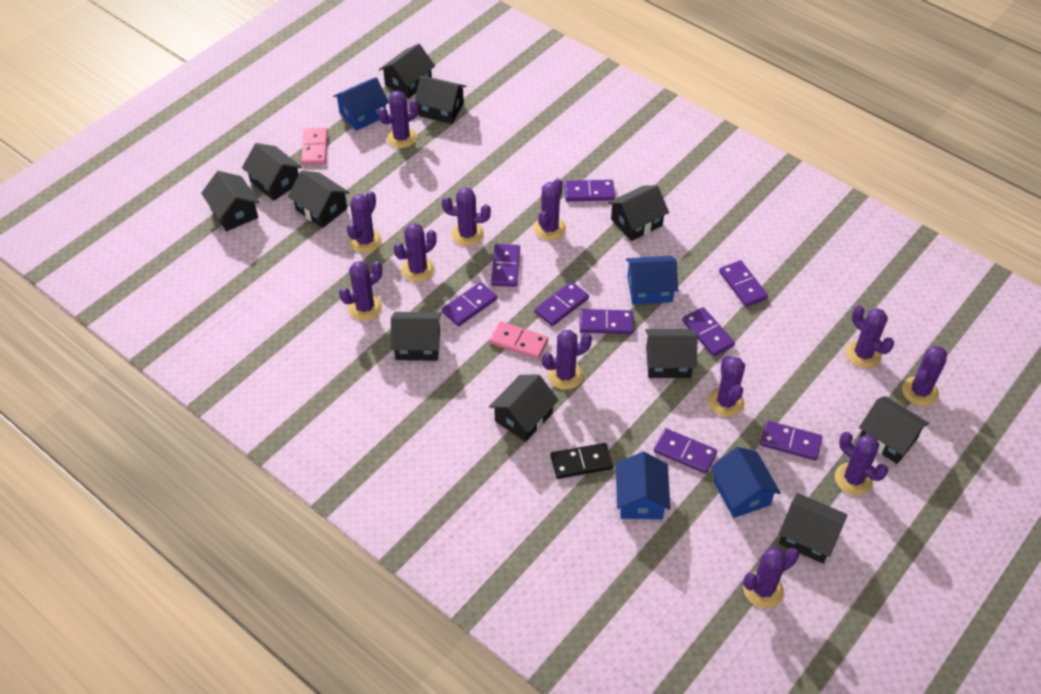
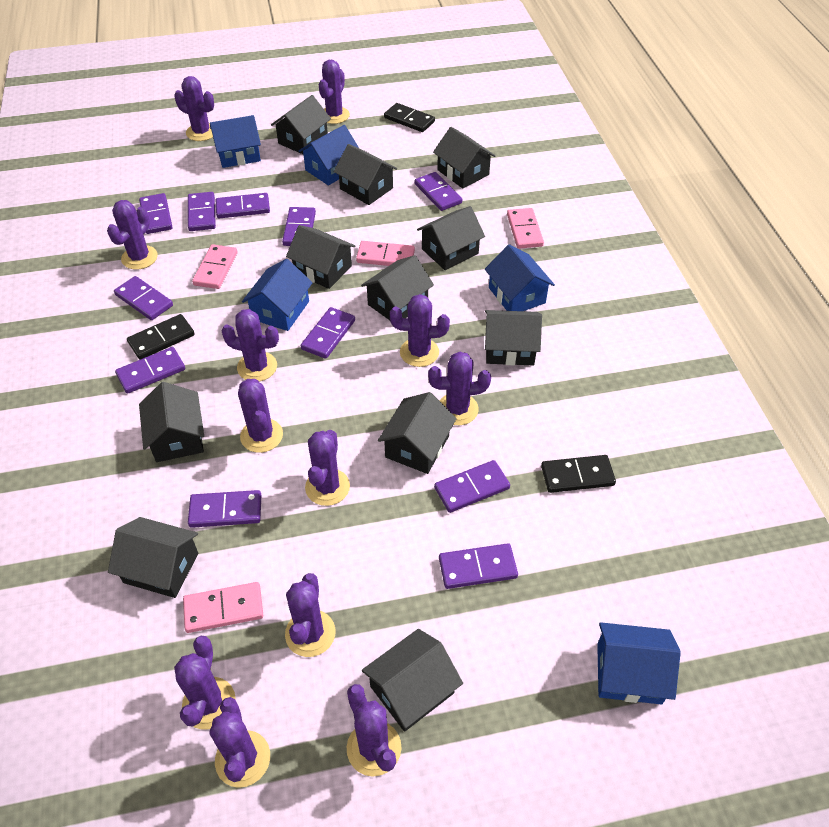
black domino: 1 -> 3
blue house: 4 -> 5
pink domino: 2 -> 4
purple domino: 9 -> 11

